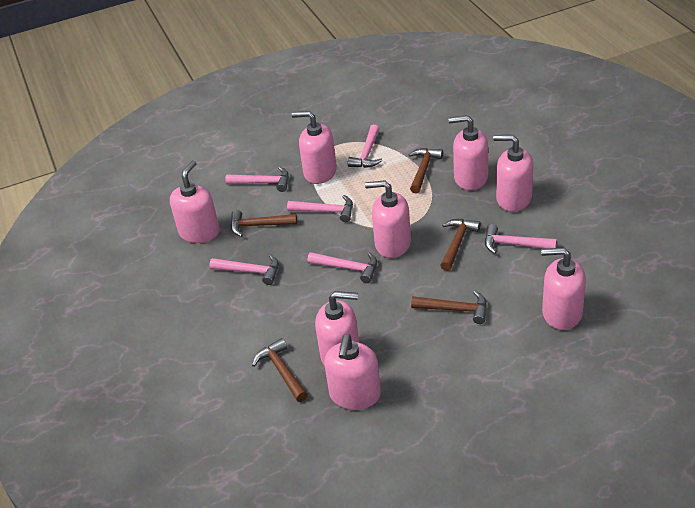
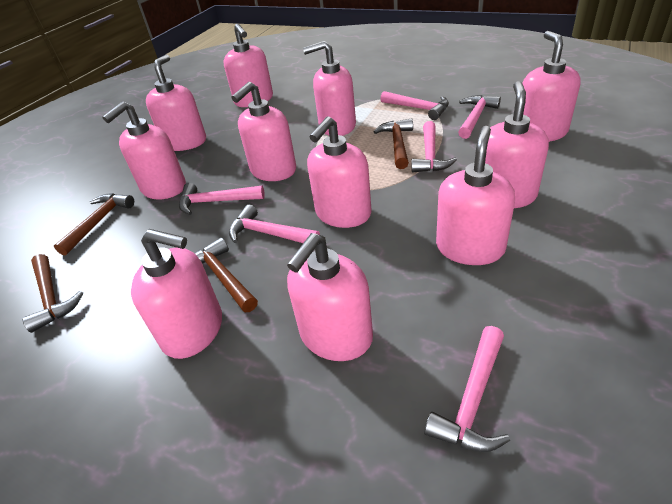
brown hammer: 5 -> 4
pink soap dispenser: 8 -> 11

